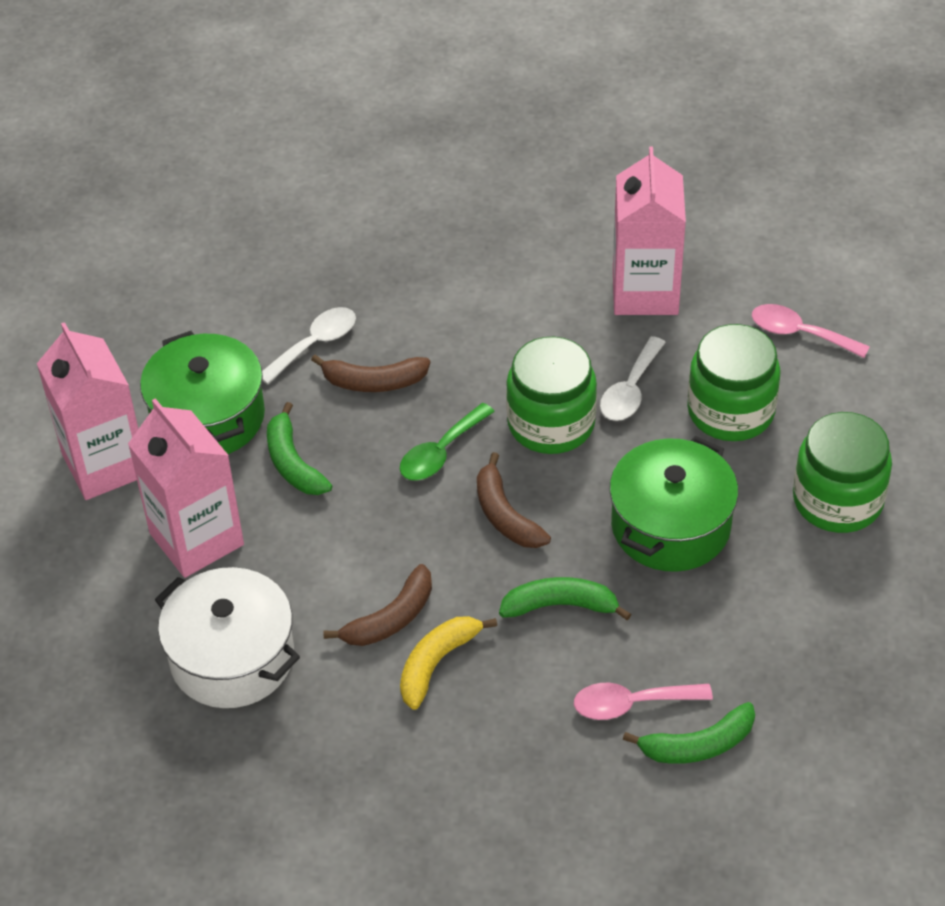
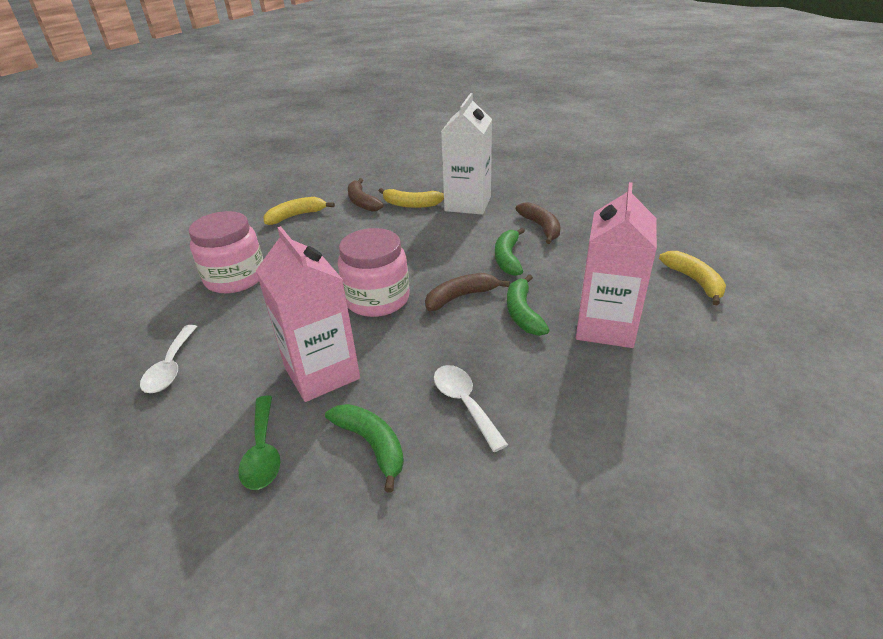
green jar: 3 -> 0
green pot: 2 -> 0
pink carton: 3 -> 2
pink jar: 0 -> 2
pink spoon: 2 -> 0
white carton: 0 -> 1
white pot: 1 -> 0
yellow banana: 1 -> 3

